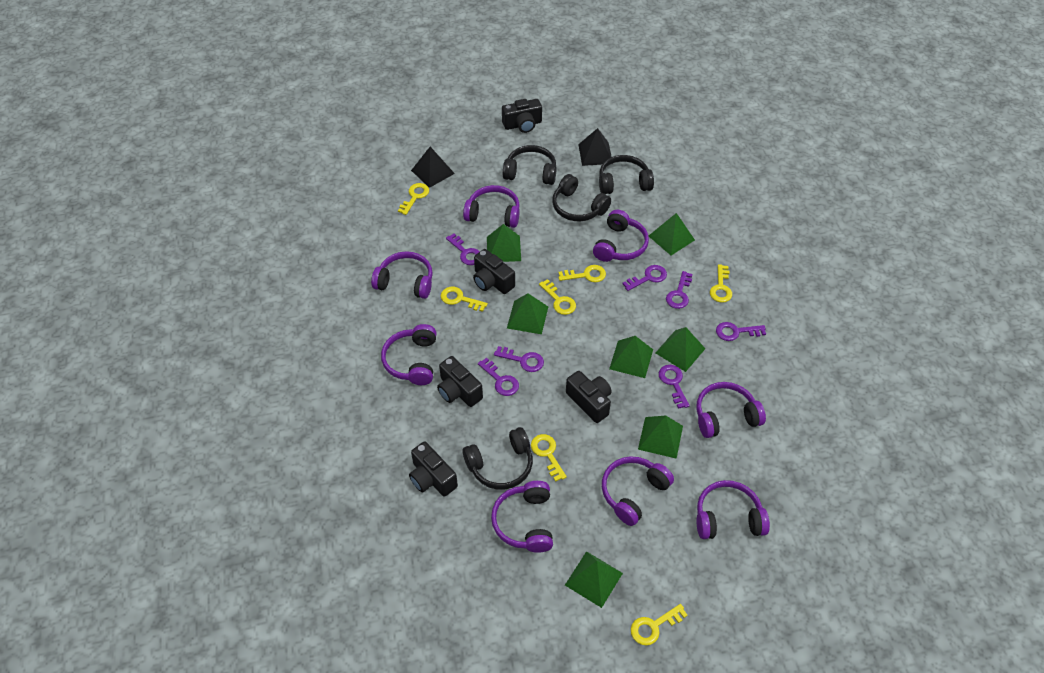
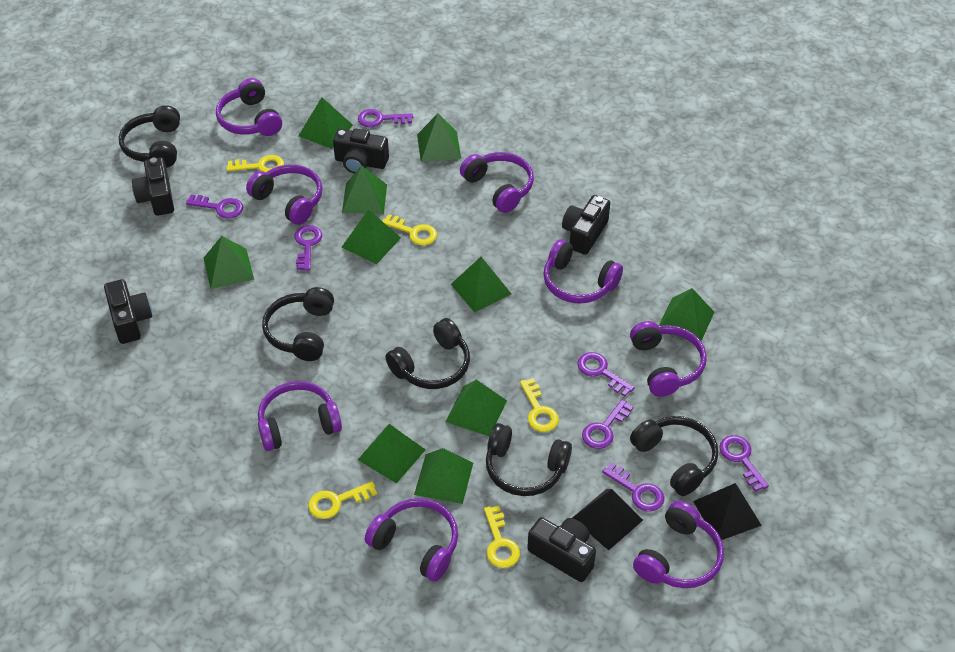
black headphones: 4 -> 5
green pyramid: 7 -> 10
yellow key: 7 -> 5

